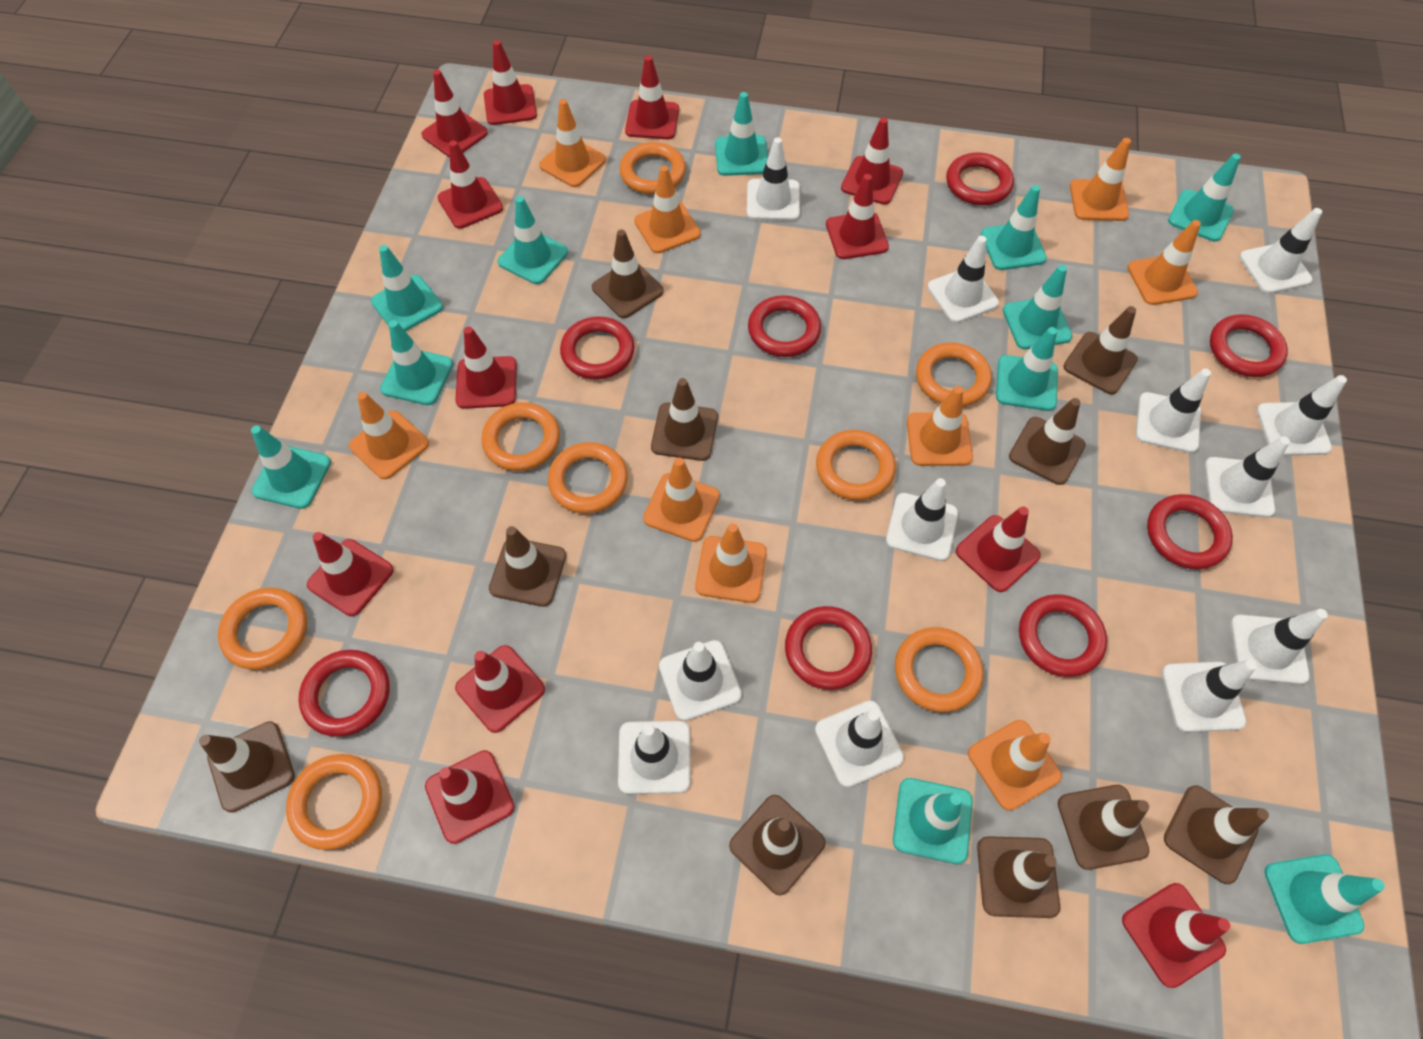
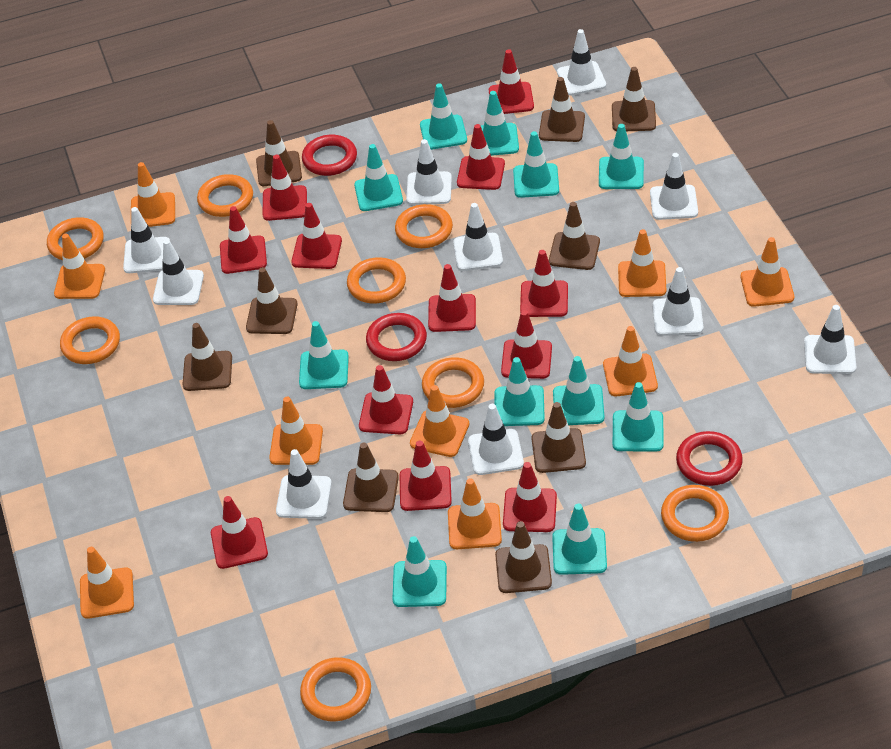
brown traffic cone: 10 -> 9
red ring: 8 -> 3
white traffic cone: 12 -> 10

